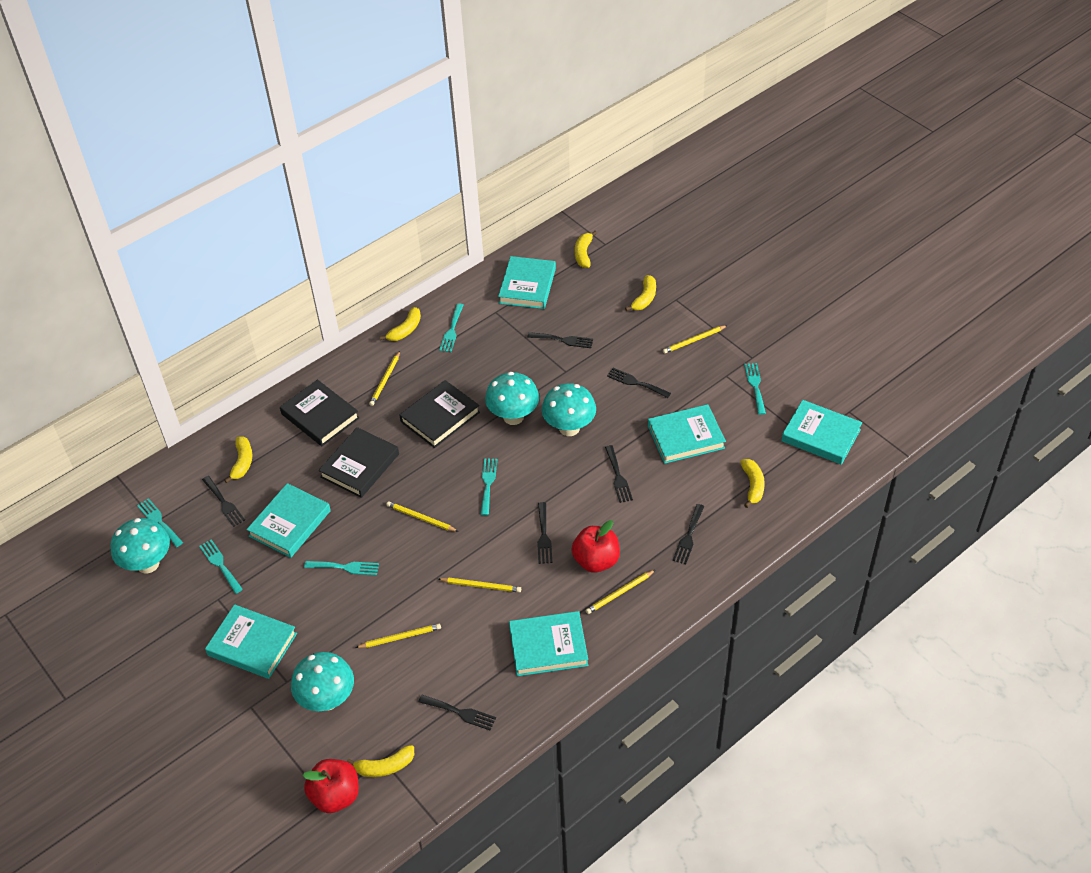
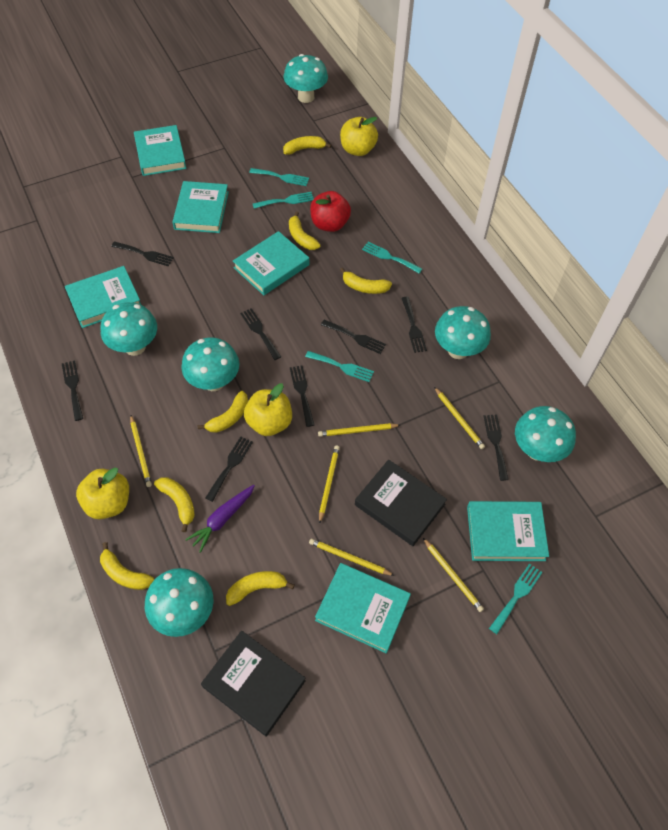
black book: 3 -> 2
black fork: 7 -> 8
purple carrot: 0 -> 1
red apple: 2 -> 1
turquoise fork: 6 -> 5
turquoise mushroom: 4 -> 6
yellow apple: 0 -> 3
yellow banana: 6 -> 7

